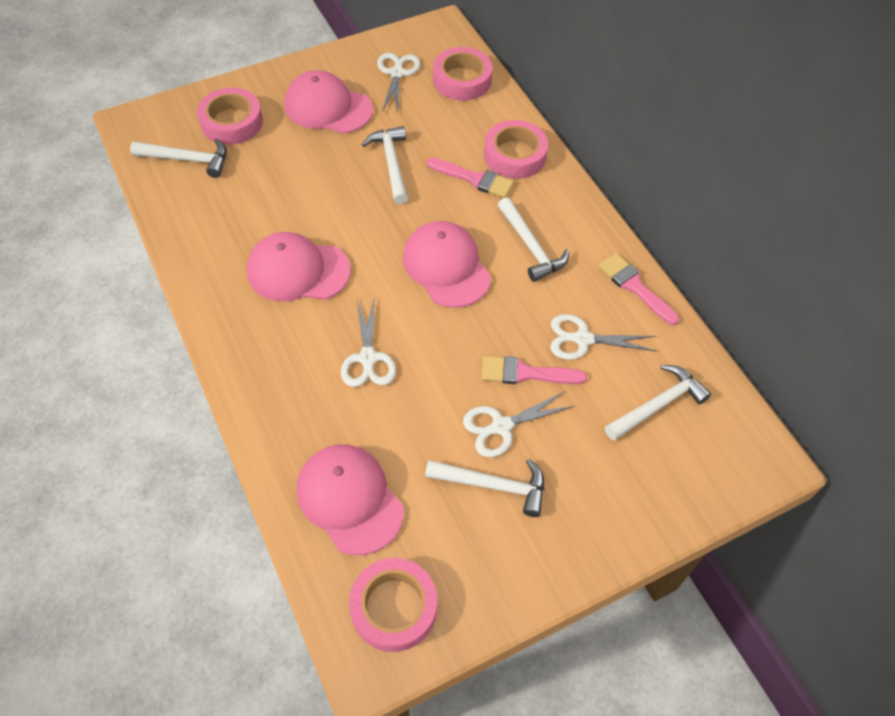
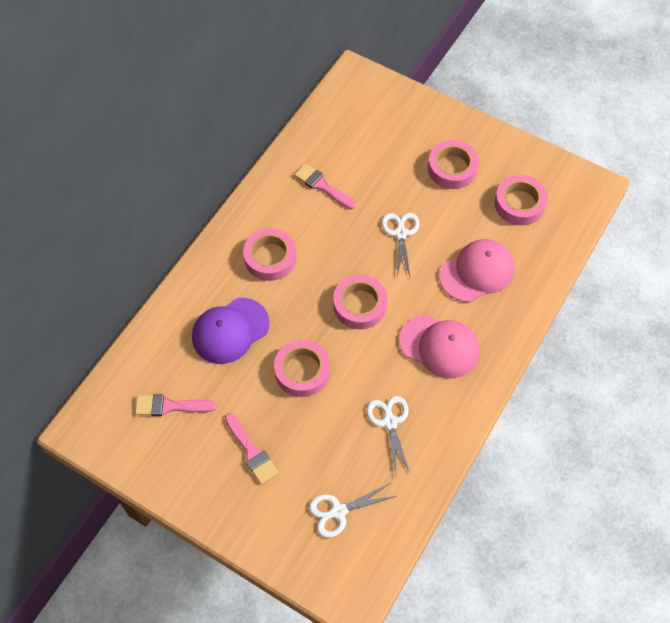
pink cap: 4 -> 2
pink tape: 4 -> 5
purple cap: 0 -> 1
white hammer: 5 -> 0
white scissors: 4 -> 3

